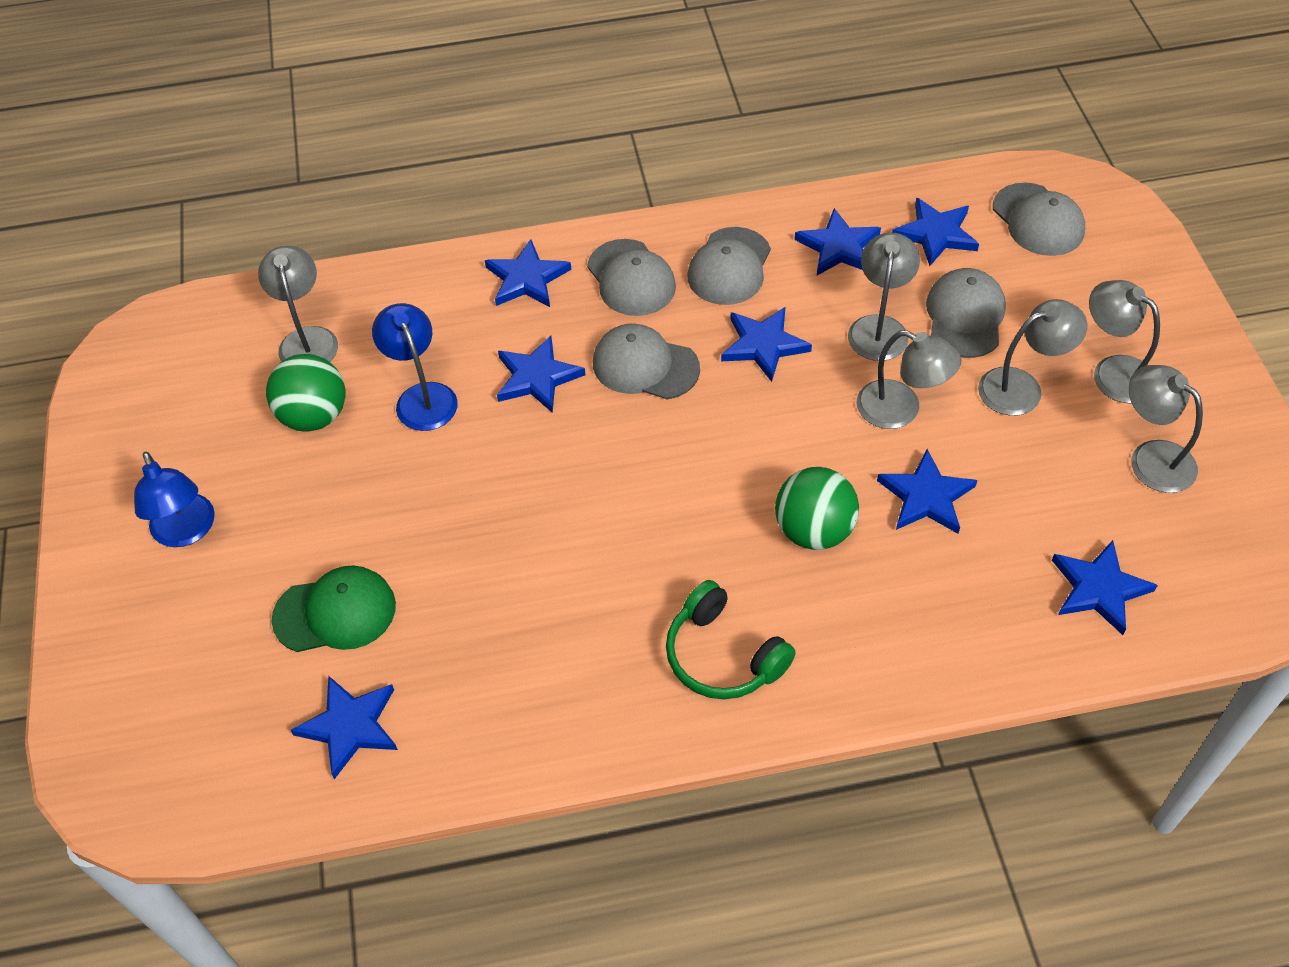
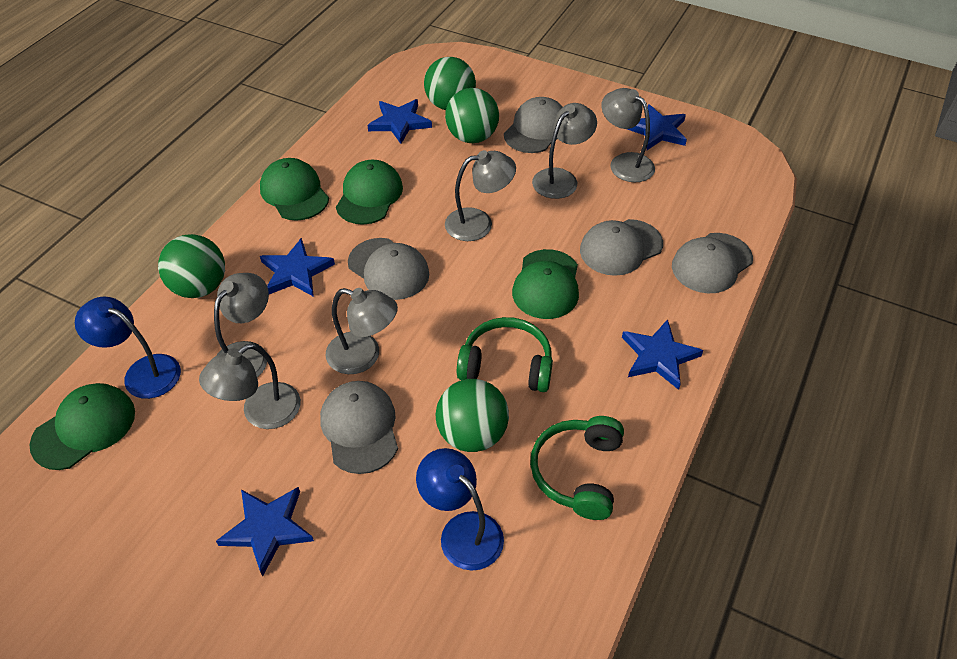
blue star: 8 -> 5
green ball: 2 -> 4
green cap: 1 -> 4
green headphones: 1 -> 2

